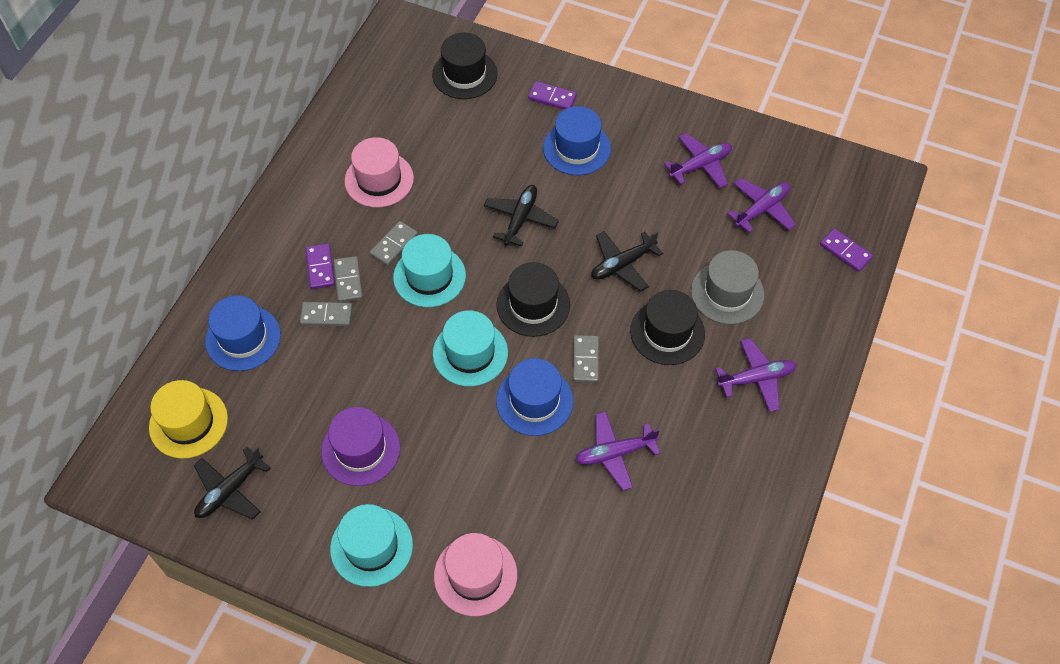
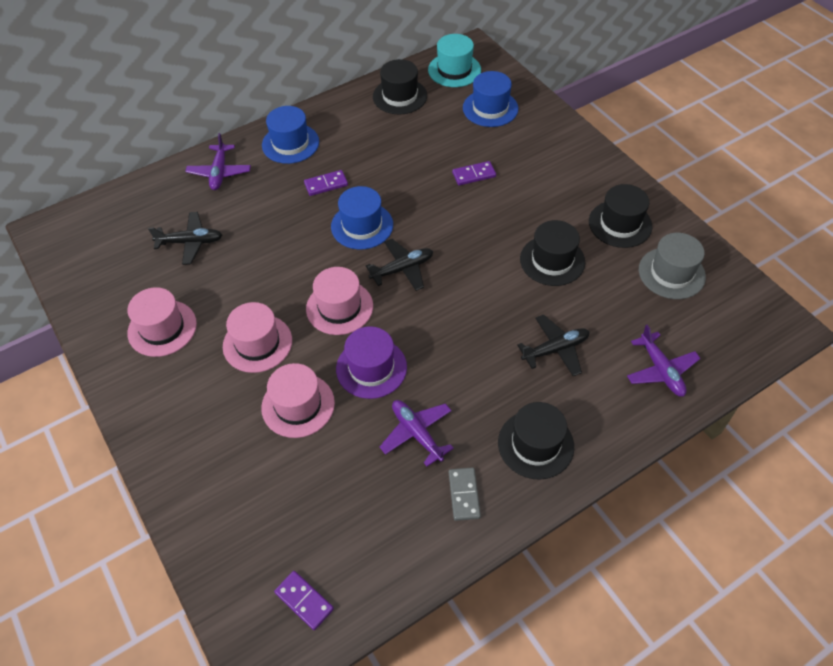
black hat: 3 -> 4
grey domino: 4 -> 1
pink hat: 2 -> 4
purple plane: 4 -> 3
turquoise hat: 3 -> 1
yellow hat: 1 -> 0

